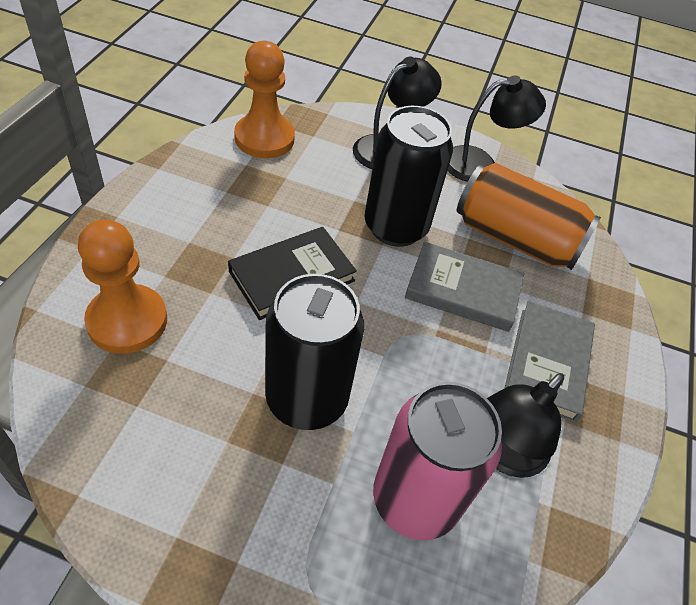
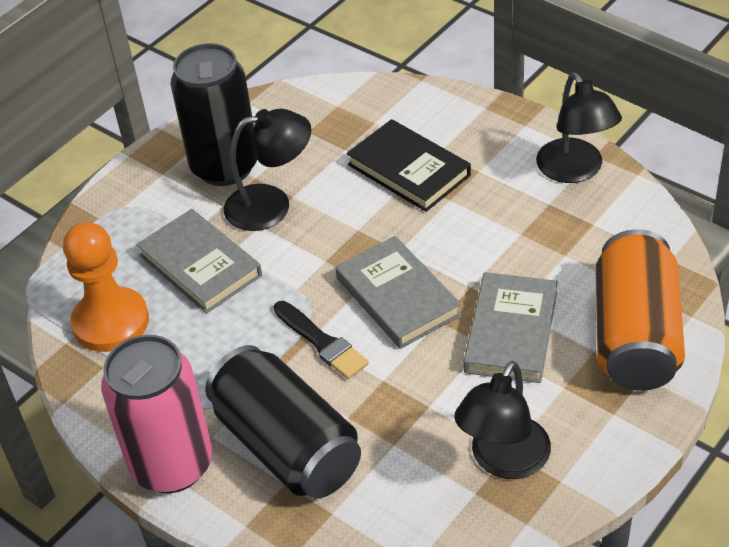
black brush: 0 -> 1
grey book: 2 -> 3
orange pawn: 2 -> 1

